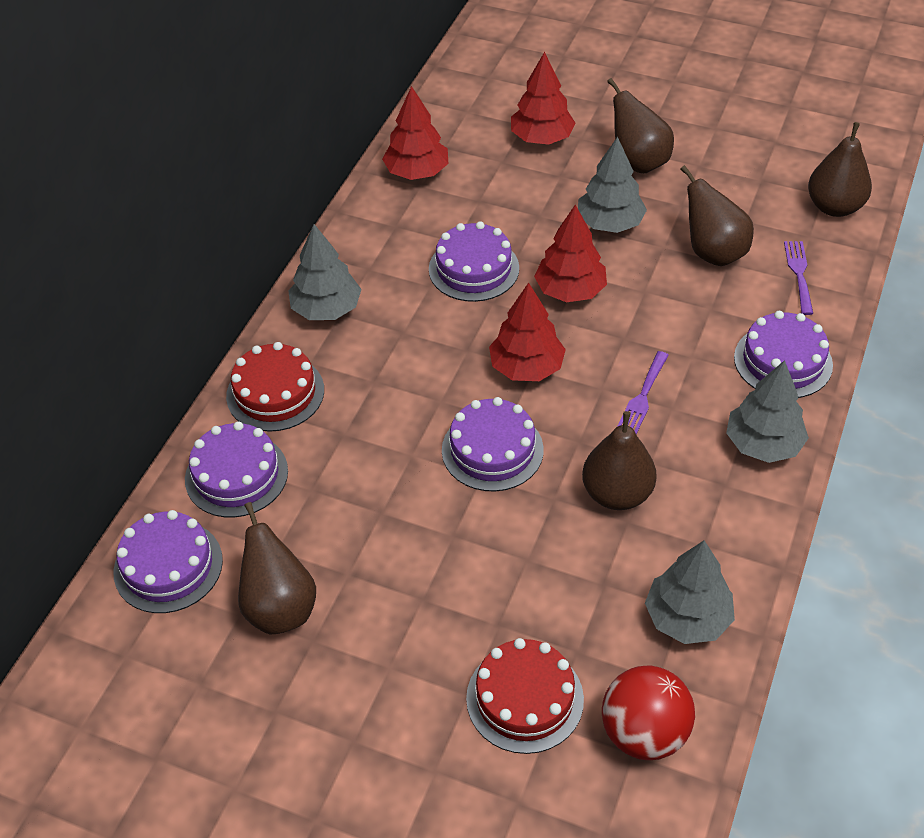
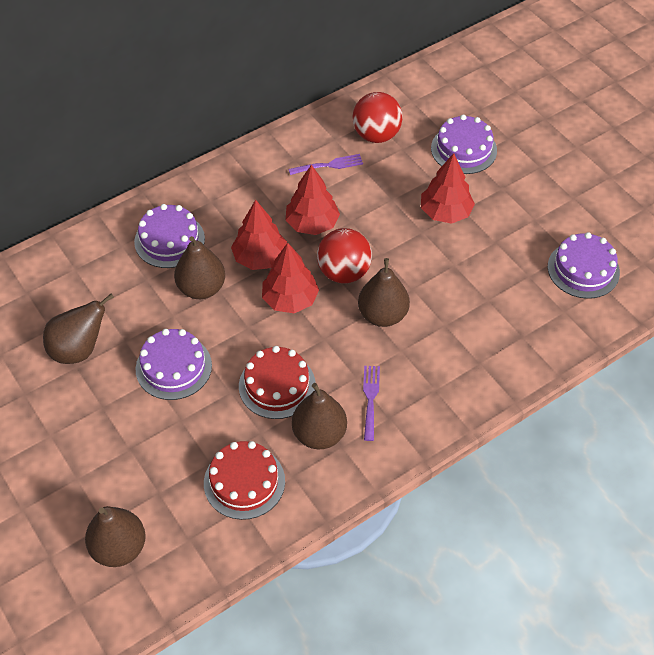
grey tree: 4 -> 0
purple cake: 5 -> 4
red ball: 1 -> 2

